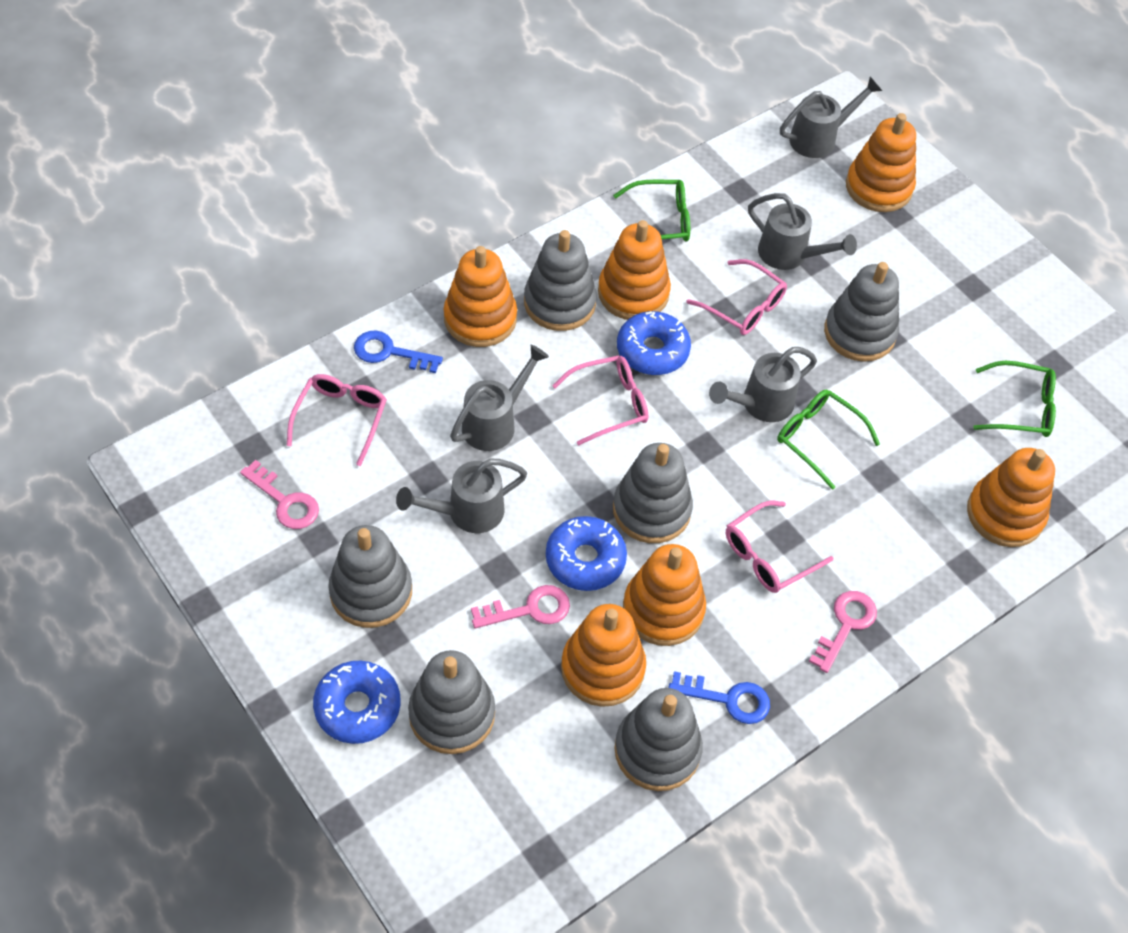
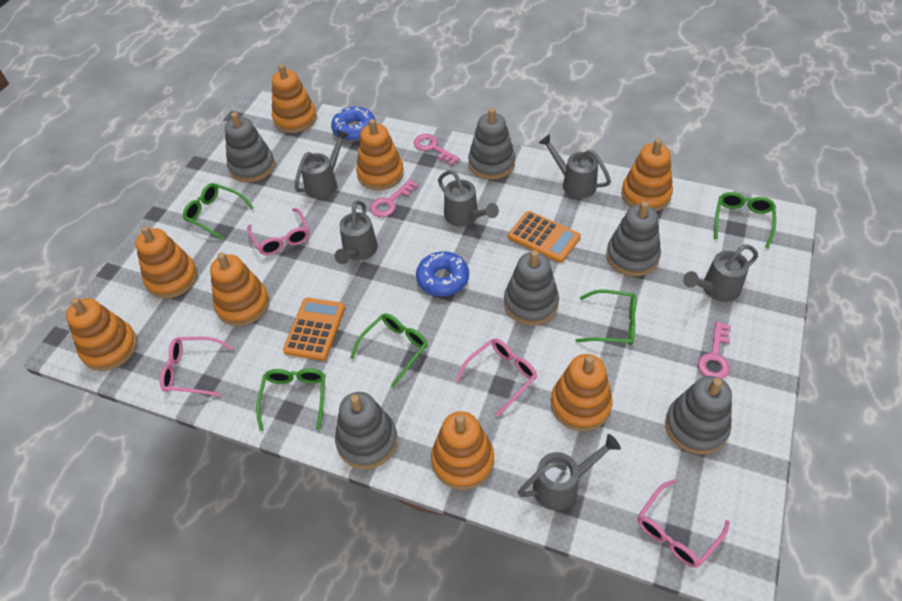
blue donut: 3 -> 2
blue key: 2 -> 0
green glasses: 3 -> 5
grey watering can: 5 -> 6
orange calculator: 0 -> 2
orange stacking toy: 6 -> 8

